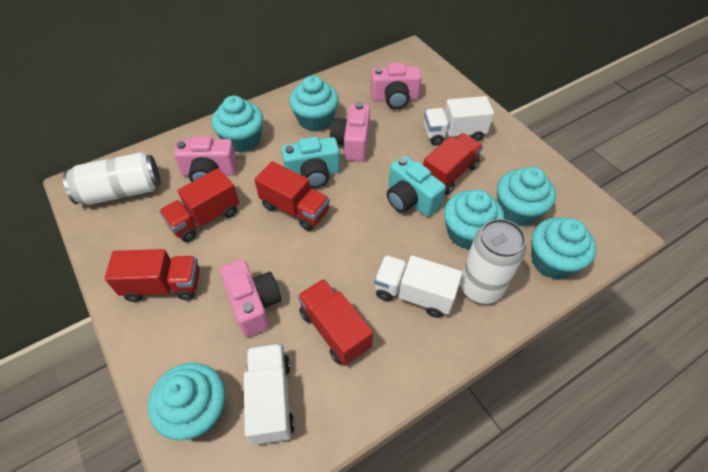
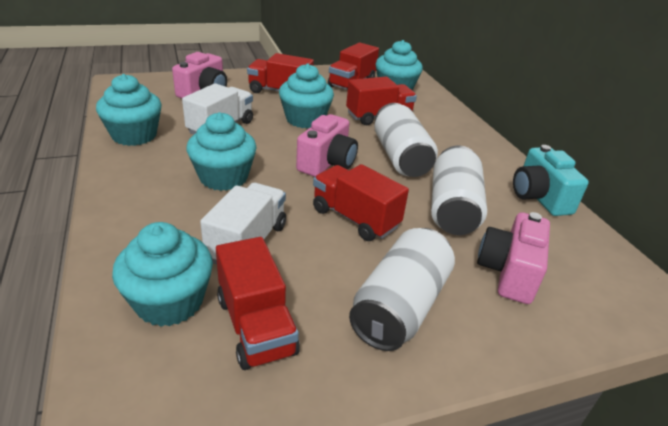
pink camera: 4 -> 3
turquoise camera: 2 -> 1
turquoise cupcake: 6 -> 5
white can: 2 -> 3
white truck: 3 -> 2

